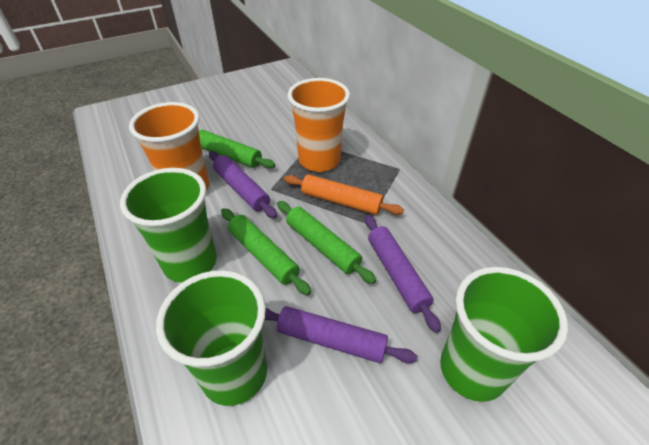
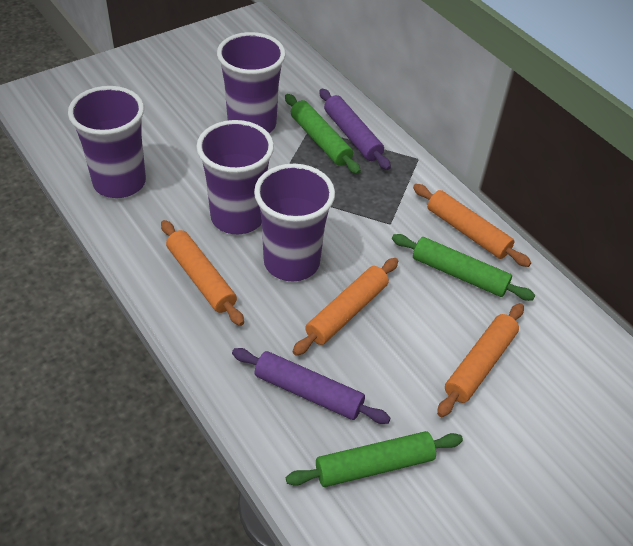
green cup: 3 -> 0
orange cup: 2 -> 0
orange rolling pin: 1 -> 4
purple cup: 0 -> 4
purple rolling pin: 3 -> 2

